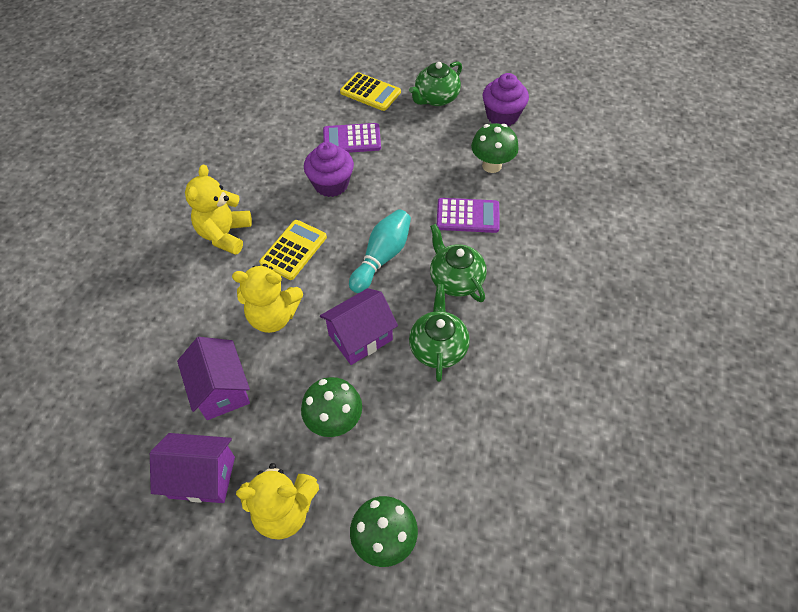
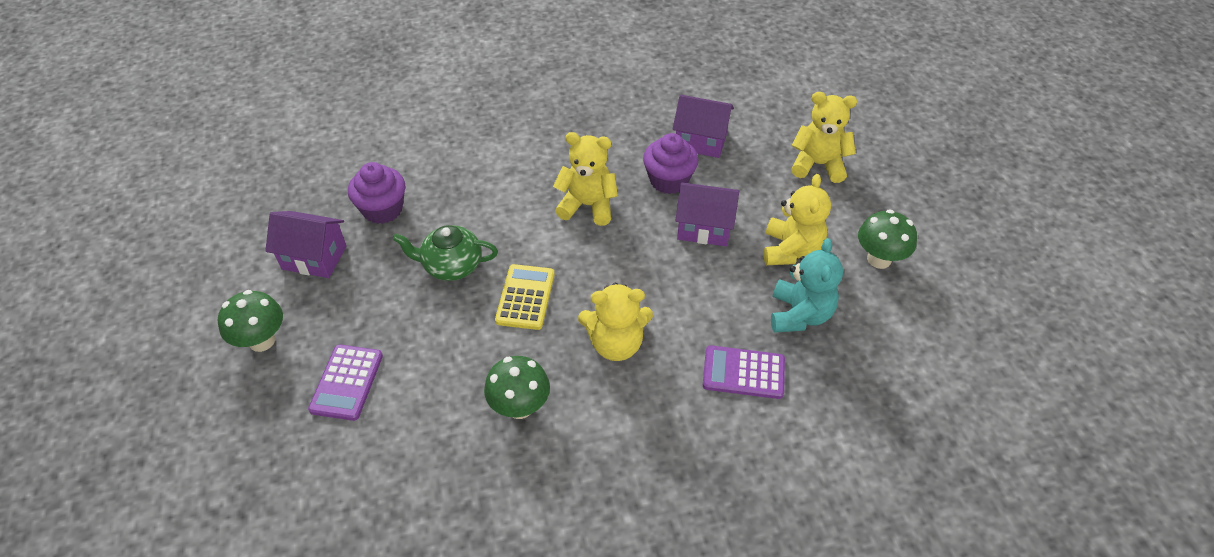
green teapot: 3 -> 1
turquoise bowling pin: 1 -> 0
turquoise teddy bear: 0 -> 1
yellow calculator: 2 -> 1
yellow teddy bear: 3 -> 4

